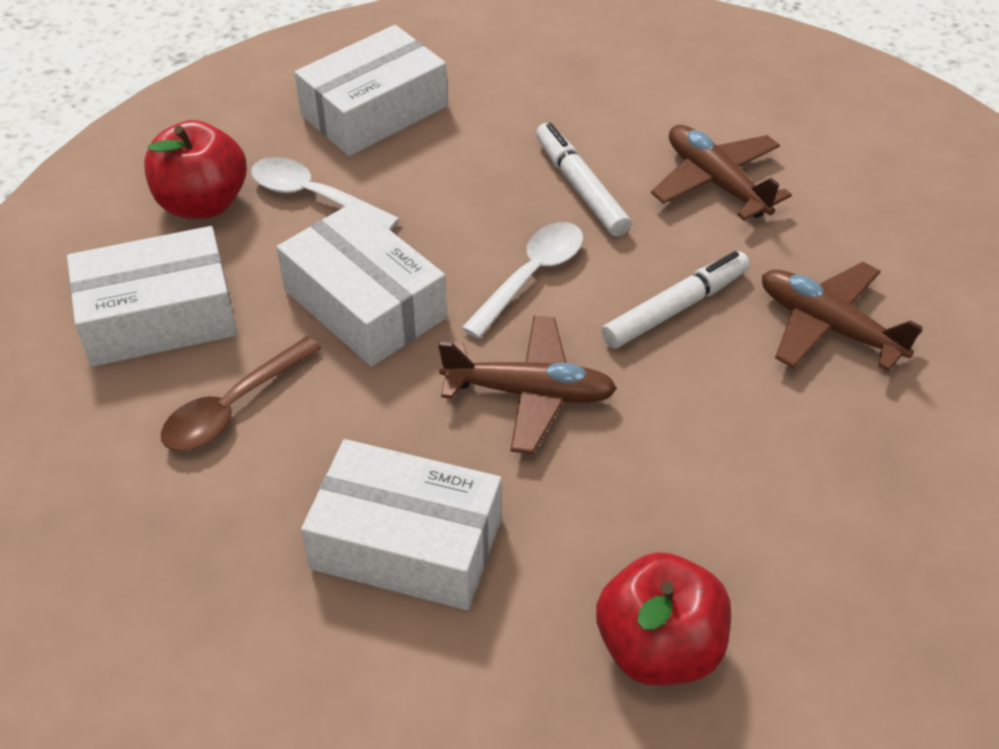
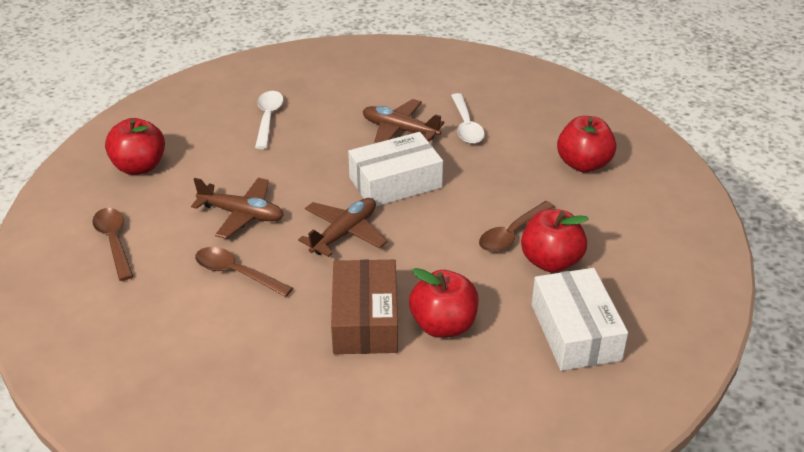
brown box: 0 -> 1
brown spoon: 1 -> 3
red apple: 2 -> 4
white box: 4 -> 2
white marker: 2 -> 0

